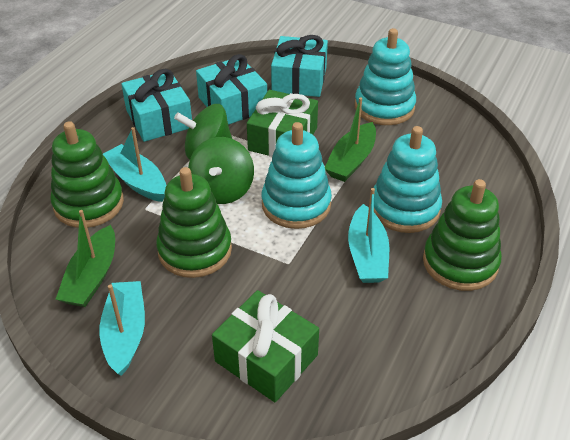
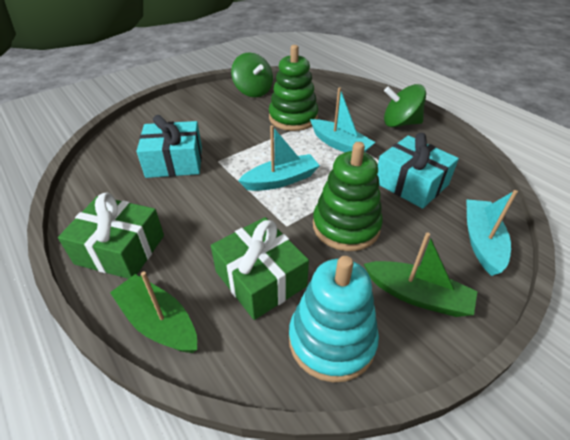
green stacking toy: 3 -> 2
turquoise gift: 3 -> 2
turquoise stacking toy: 3 -> 1

